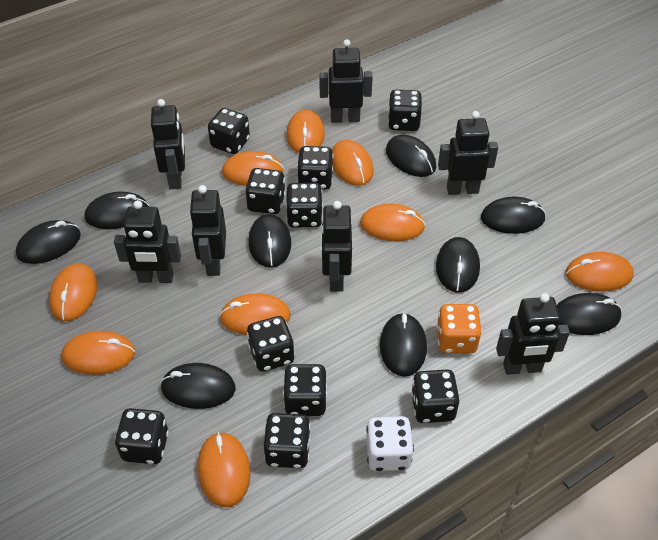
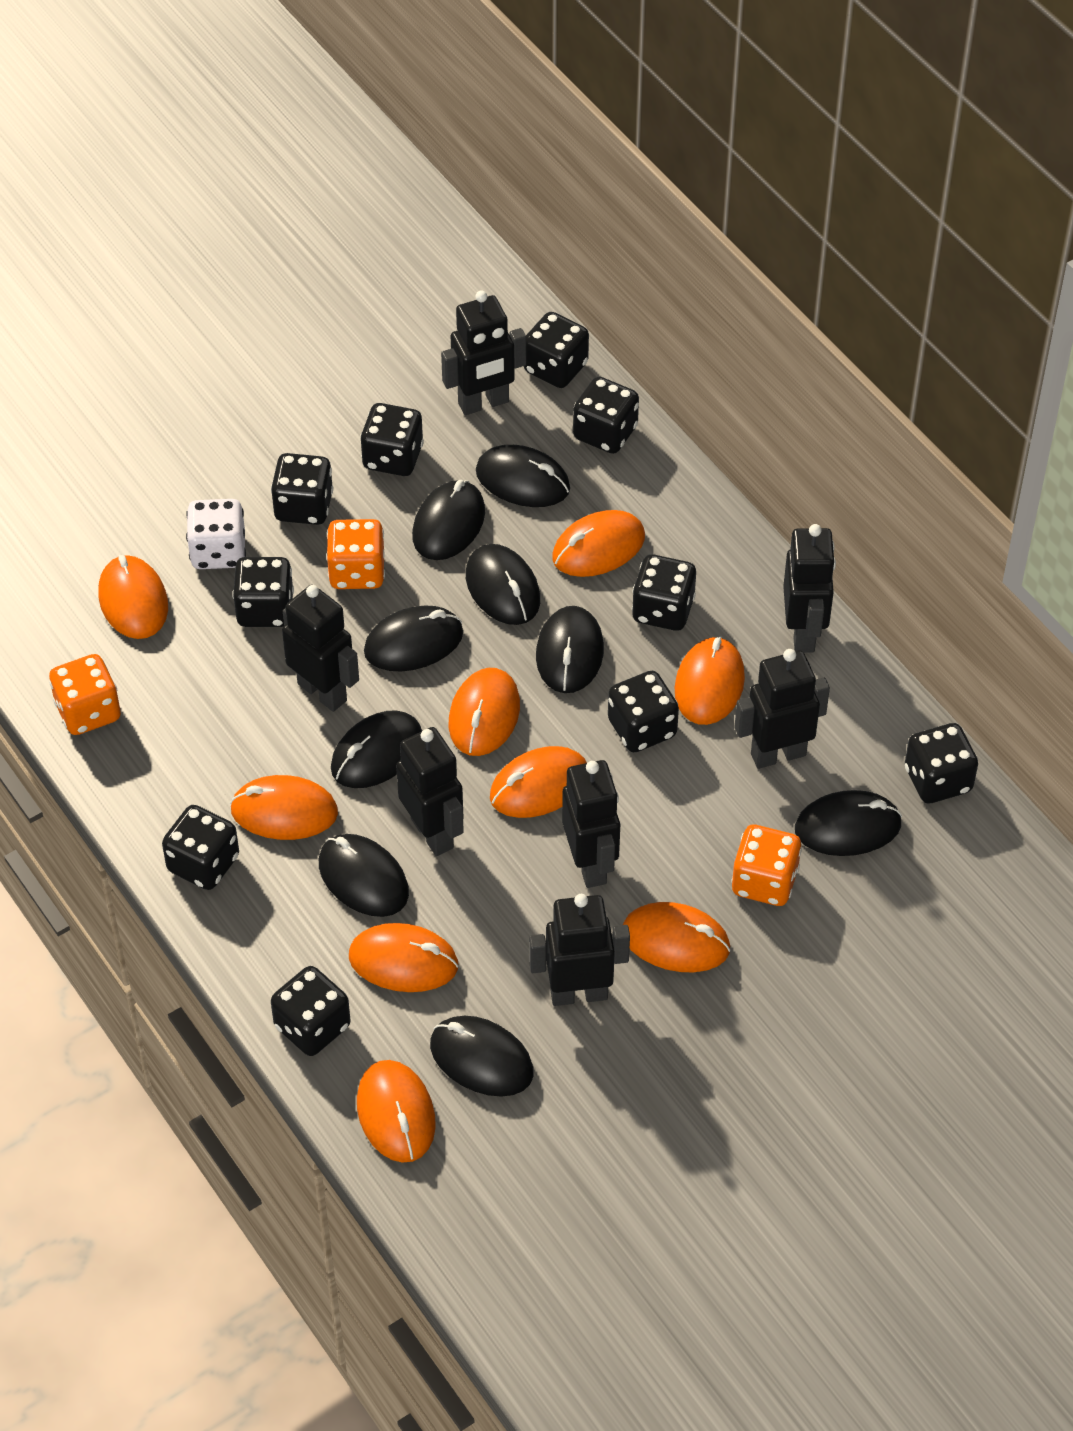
orange dice: 1 -> 3

